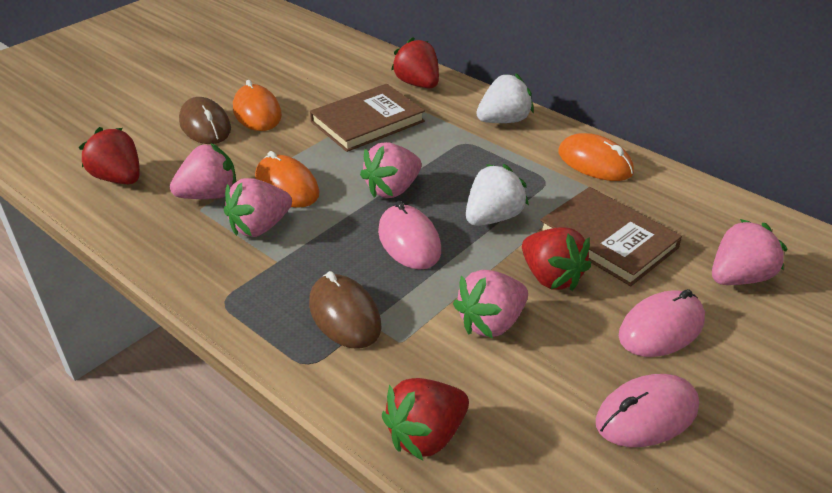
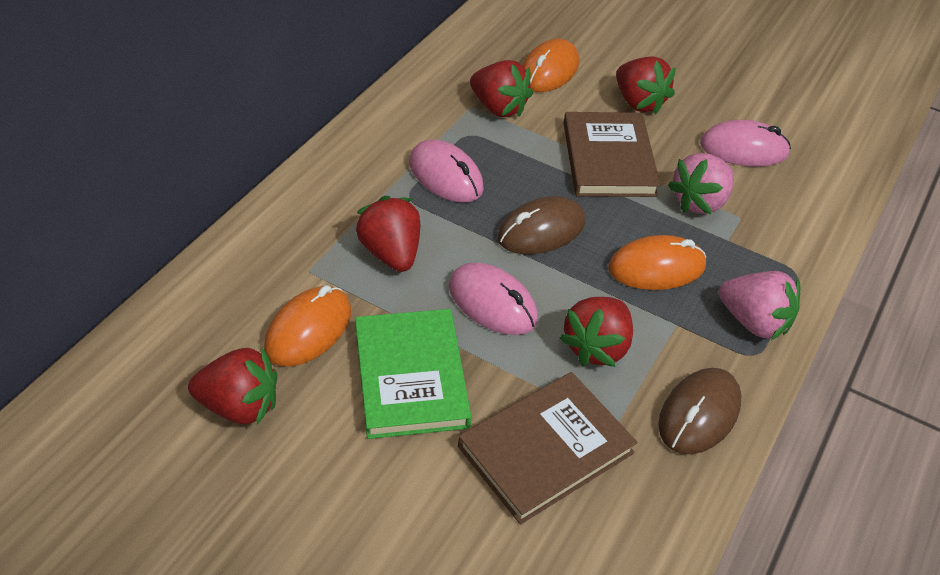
green book: 0 -> 1
pink strawberry: 5 -> 2
red strawberry: 4 -> 5
white strawberry: 2 -> 0

